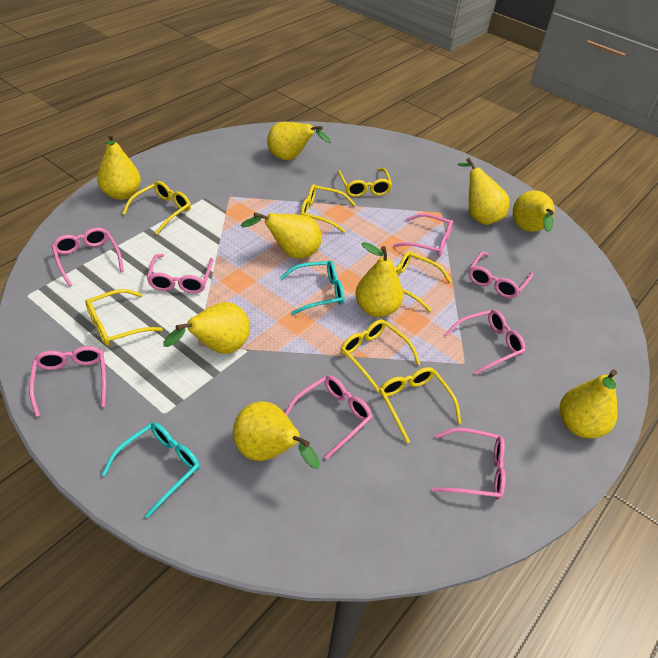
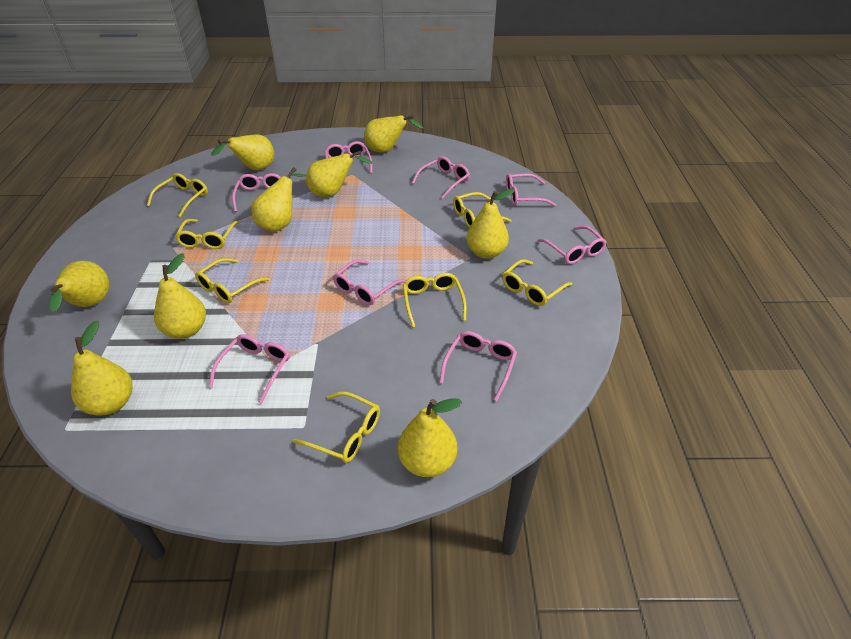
turquoise glasses: 2 -> 0

